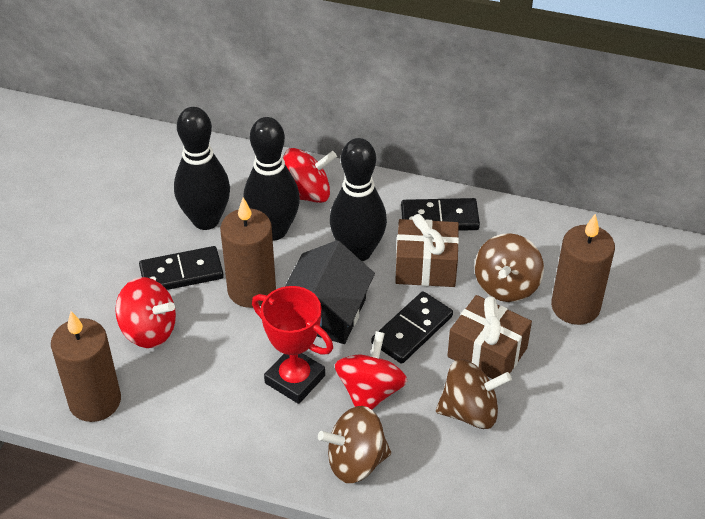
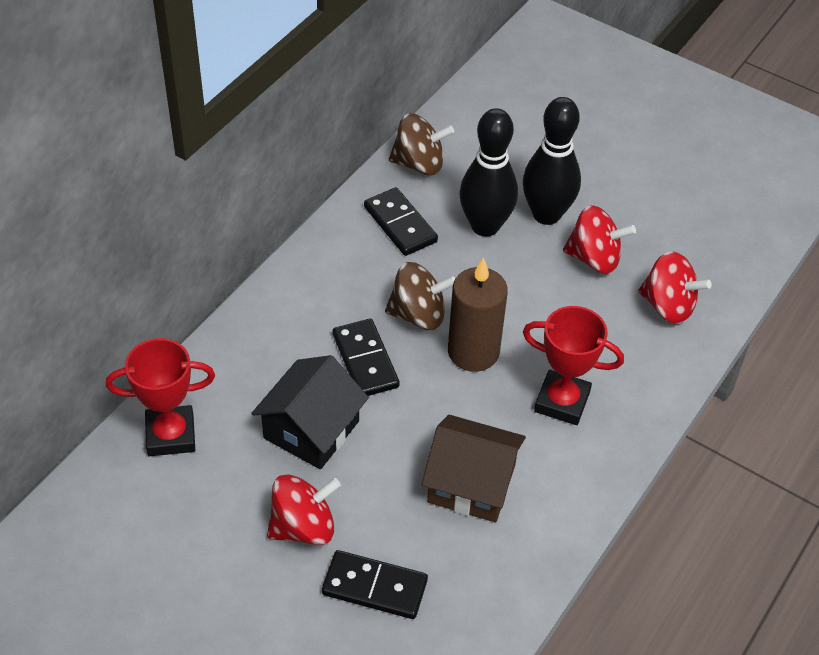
black bowling pin: 3 -> 2
brown candle: 3 -> 1
brown gift: 2 -> 0
brown house: 0 -> 1
brown spinning top: 3 -> 2
red trophy: 1 -> 2

